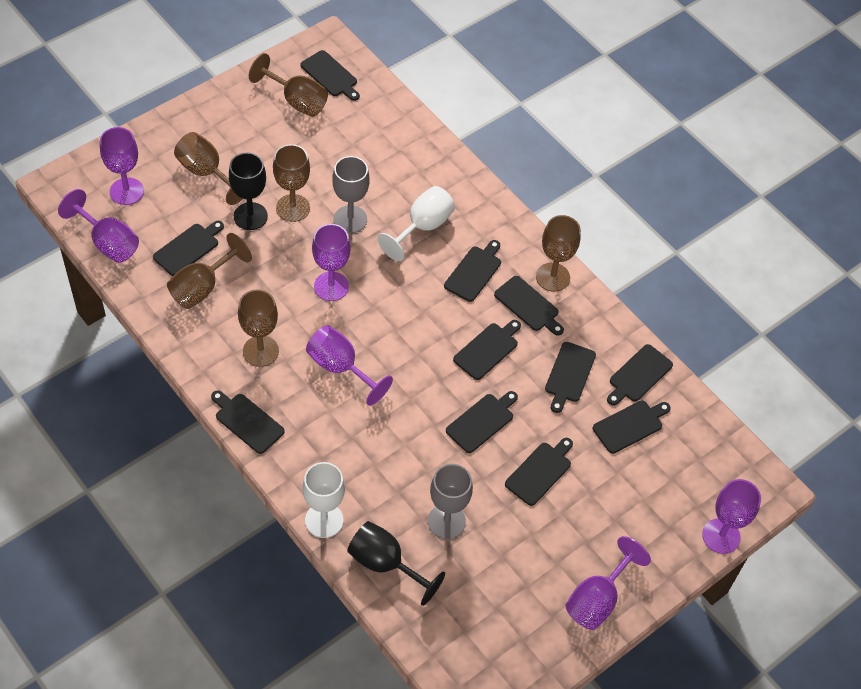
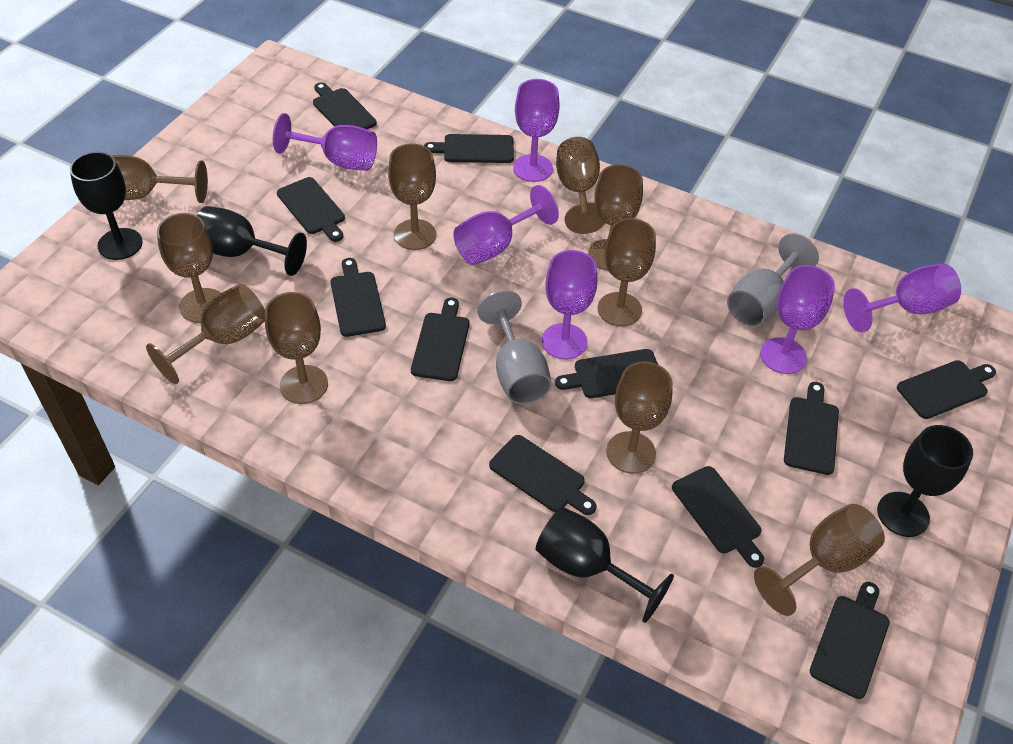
black goblet: 2 -> 4
brown goblet: 6 -> 10
white goblet: 2 -> 0

